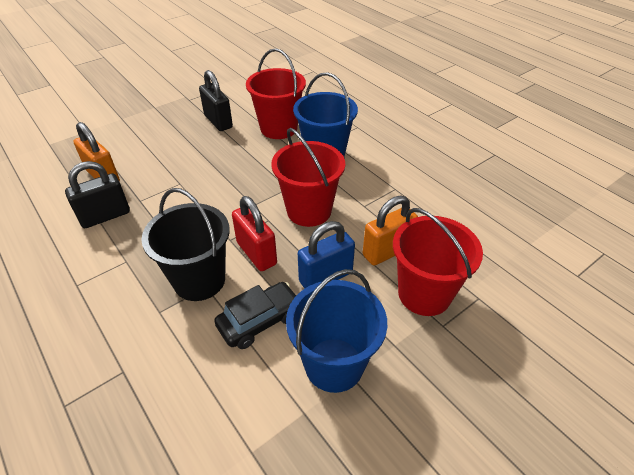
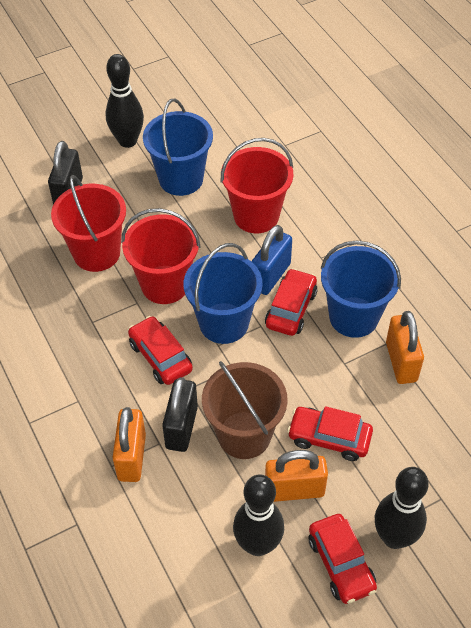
black bowling pin: 0 -> 3
black bucket: 1 -> 0
black car: 1 -> 0
blue bucket: 2 -> 3
brown bucket: 0 -> 1
orange padlock: 2 -> 3
red car: 0 -> 4
red padlock: 1 -> 0

